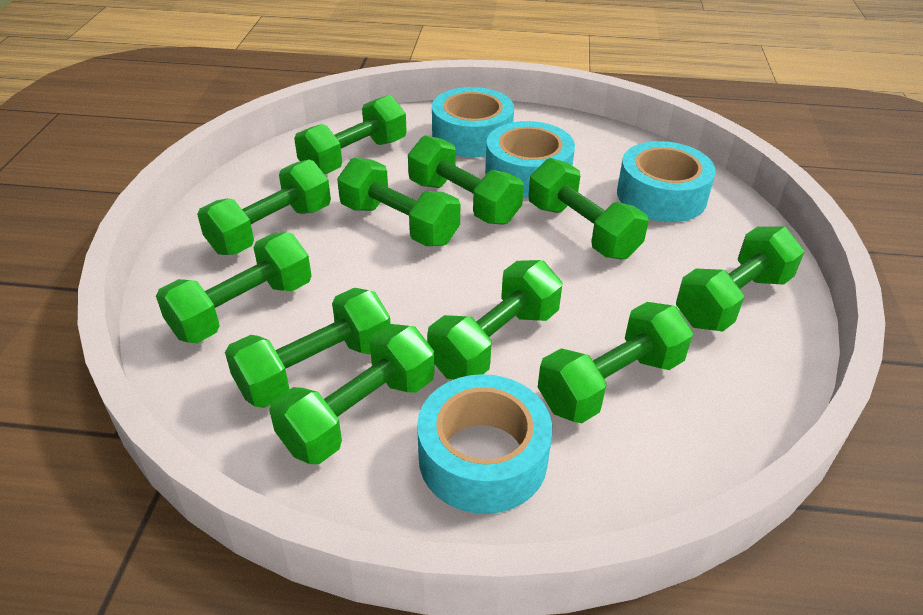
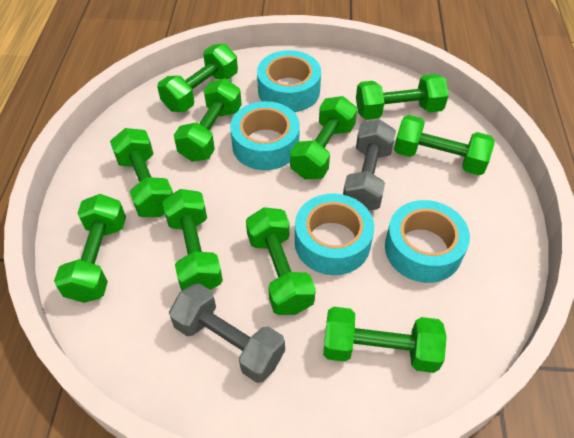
green dumbbell: 11 -> 10
grey dumbbell: 0 -> 2

